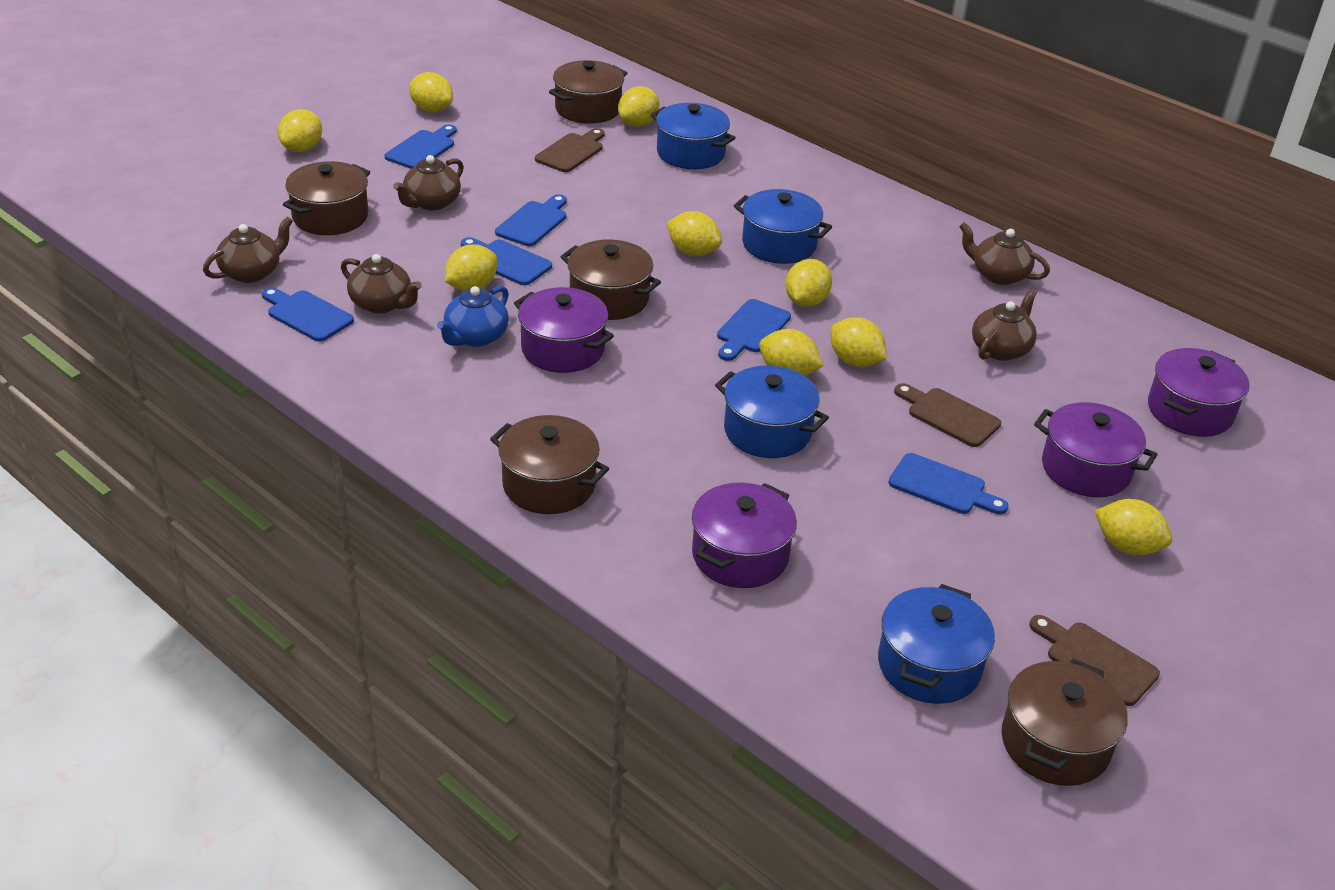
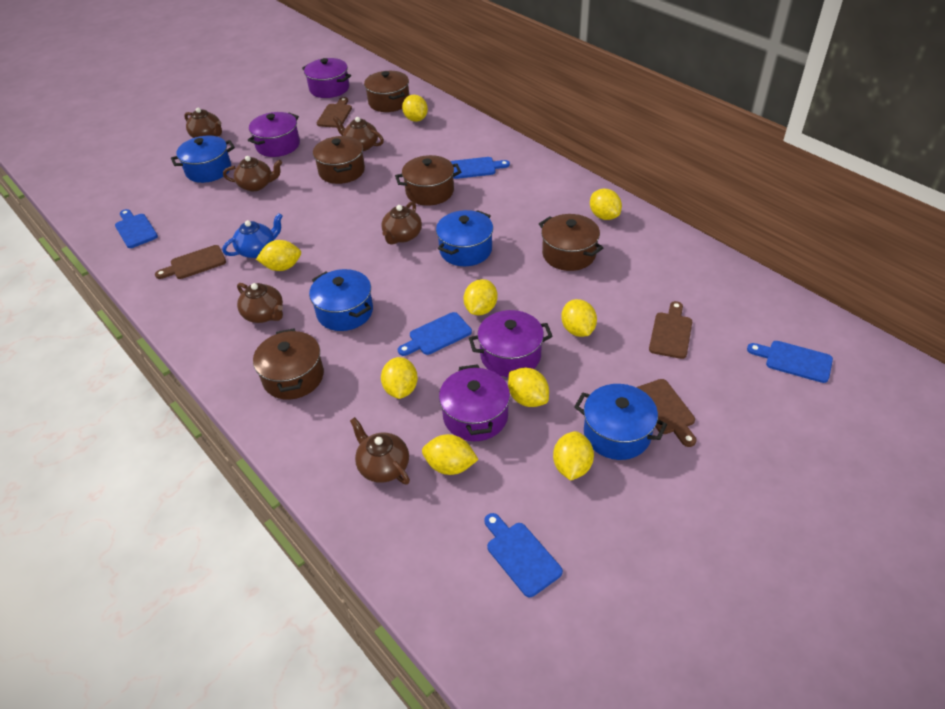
blue cutting board: 6 -> 5
brown cutting board: 3 -> 4
brown teapot: 5 -> 6

